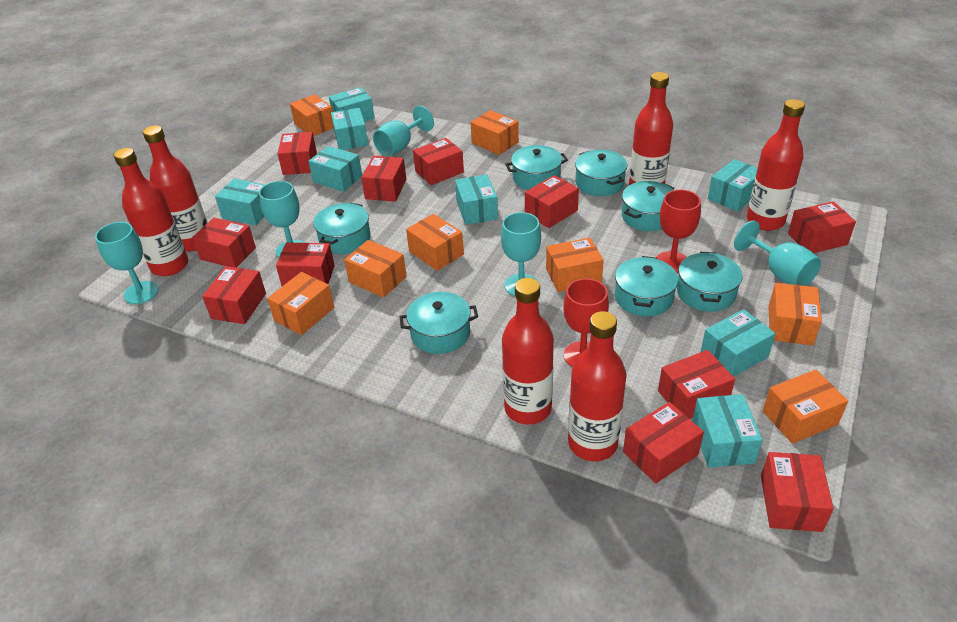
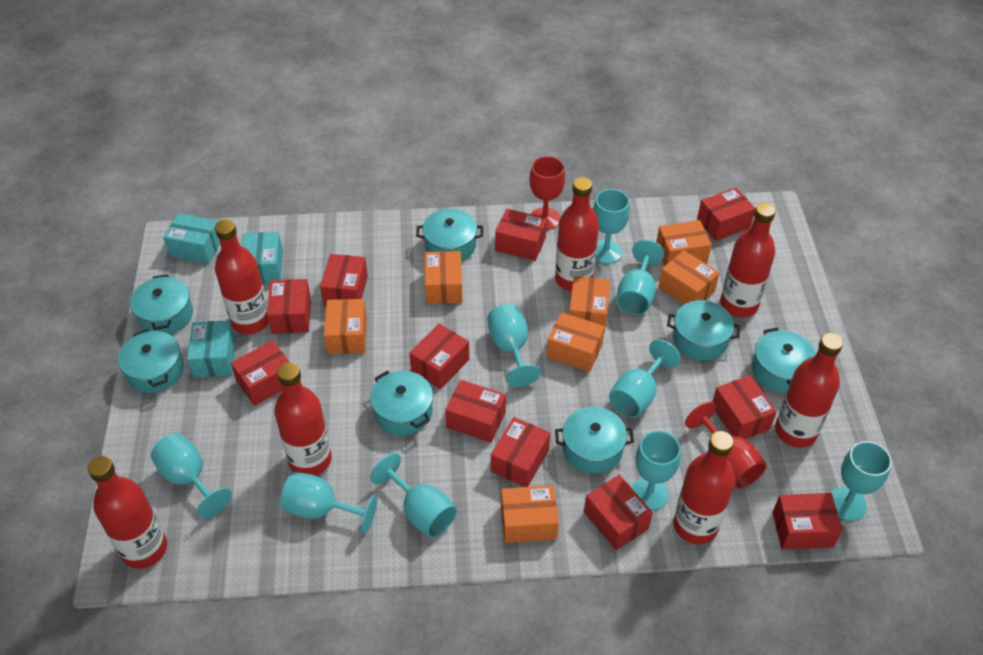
orange box: 8 -> 7
red bottle: 6 -> 7
turquoise box: 8 -> 3
turquoise goblet: 5 -> 9

